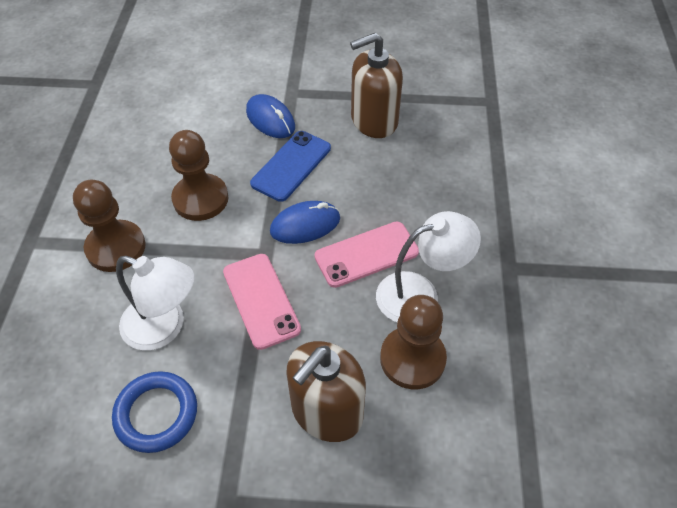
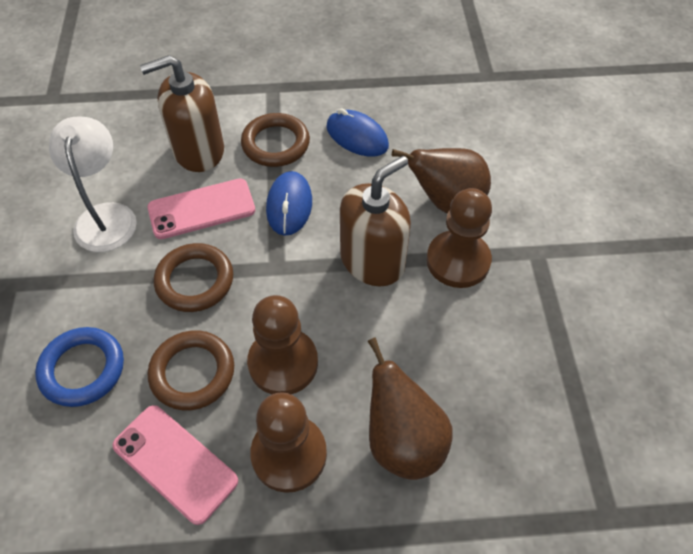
blue phone: 1 -> 0
brown pear: 0 -> 2
brown ring: 0 -> 3
white lamp: 2 -> 1

